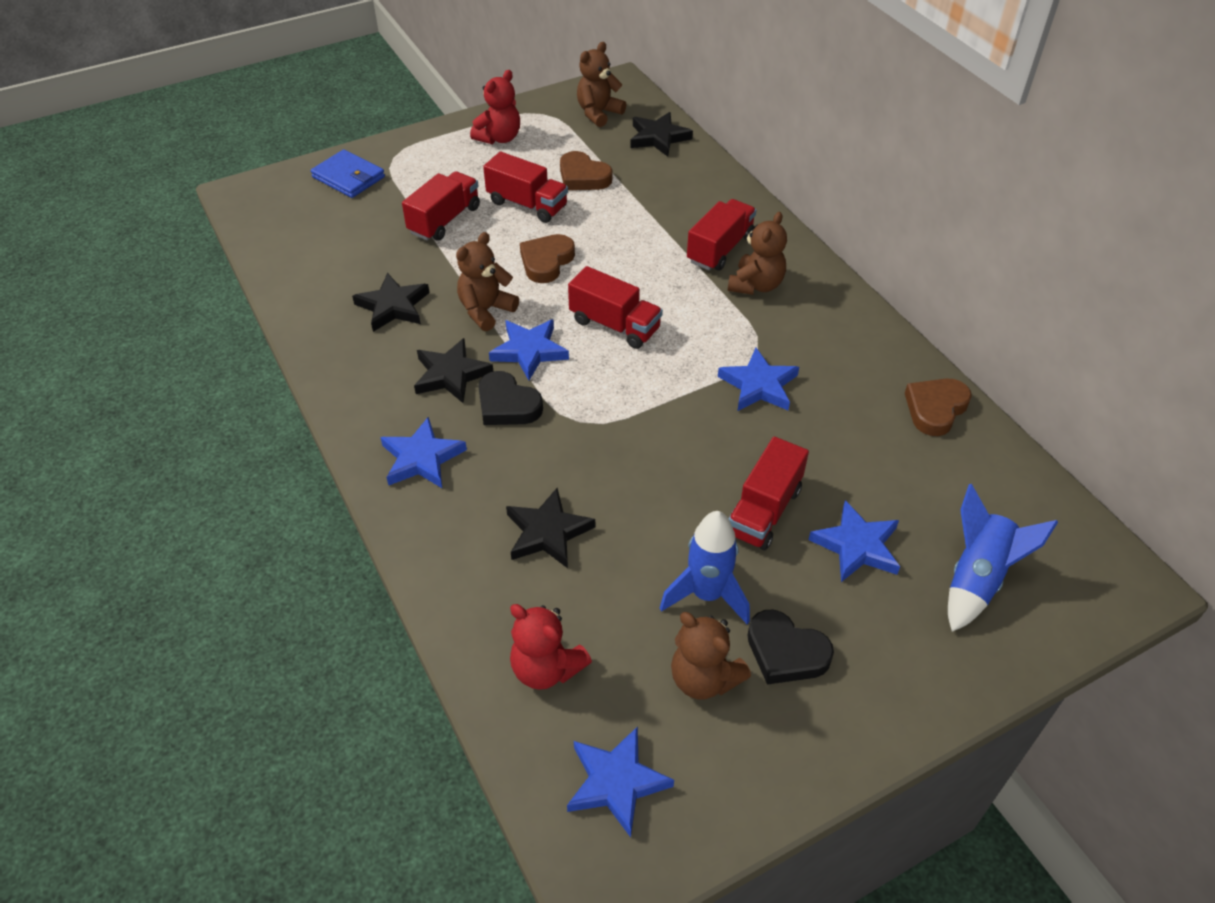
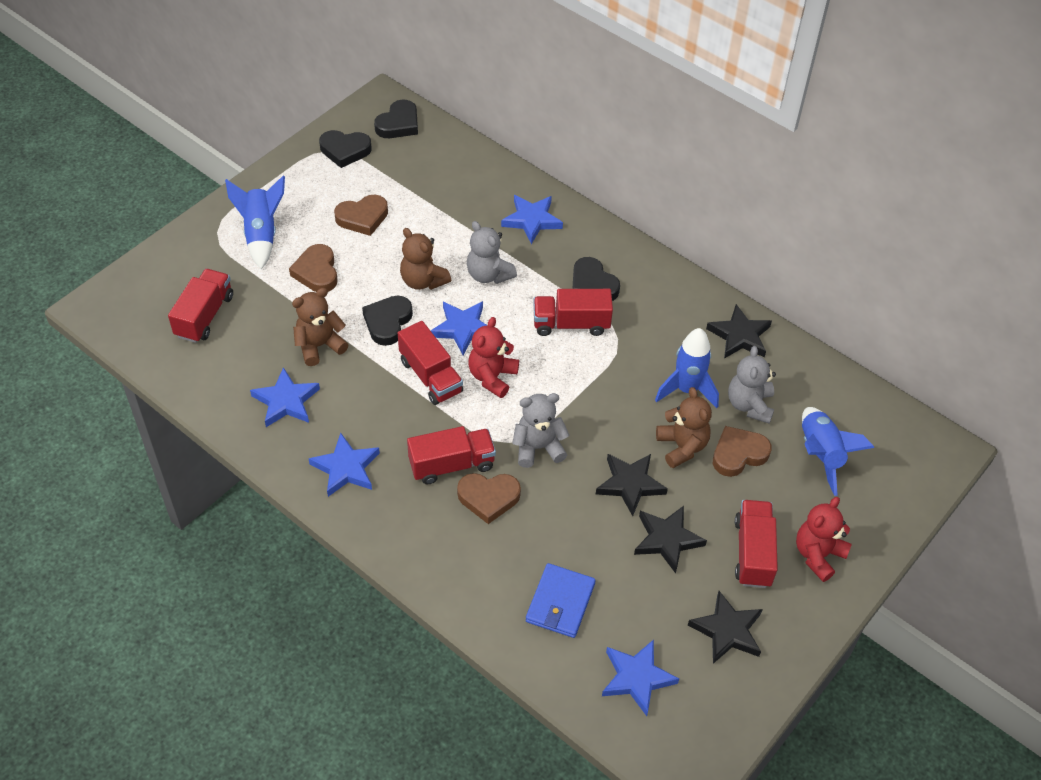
black heart: 2 -> 4
blue rocket: 2 -> 3
brown heart: 3 -> 4
brown teddy bear: 4 -> 3
grey teddy bear: 0 -> 3

